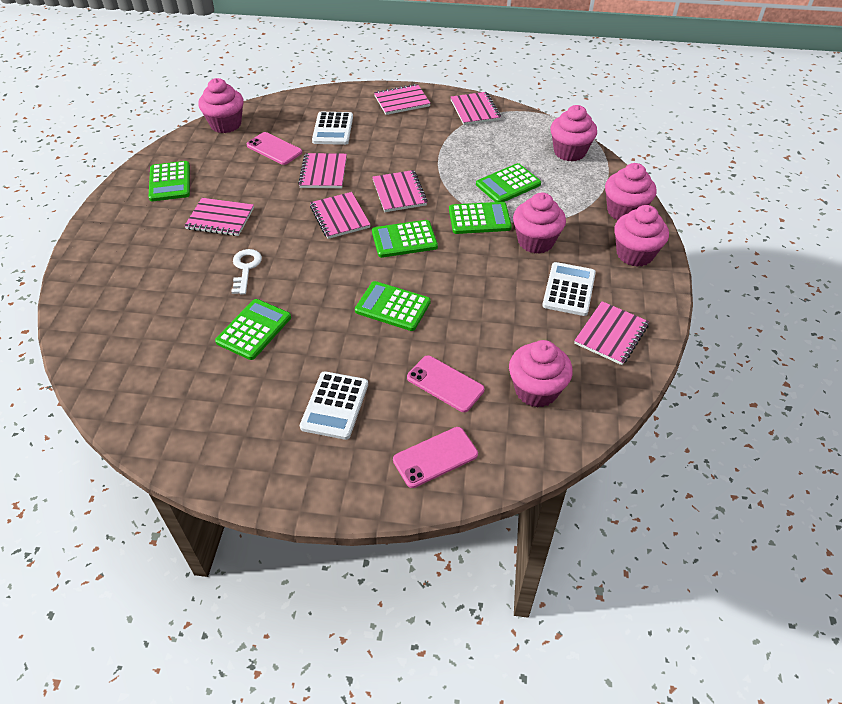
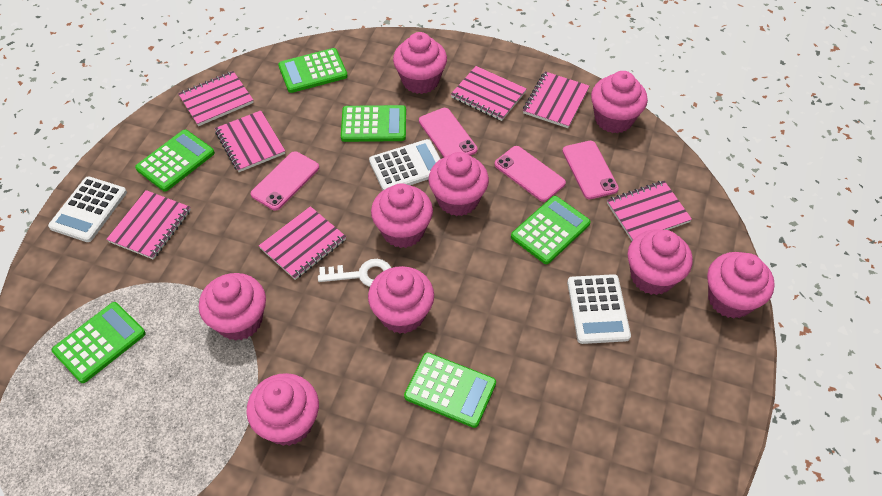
pink cupcake: 6 -> 9
pink phone: 3 -> 4

